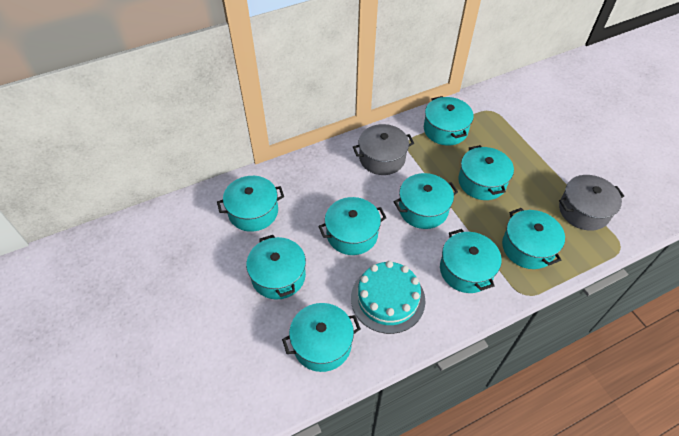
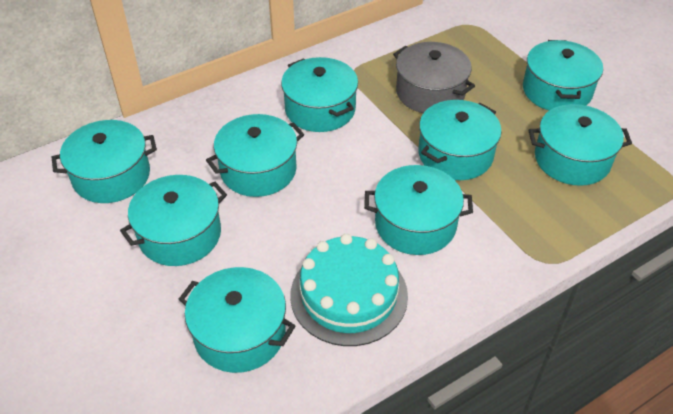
grey pot: 2 -> 1

